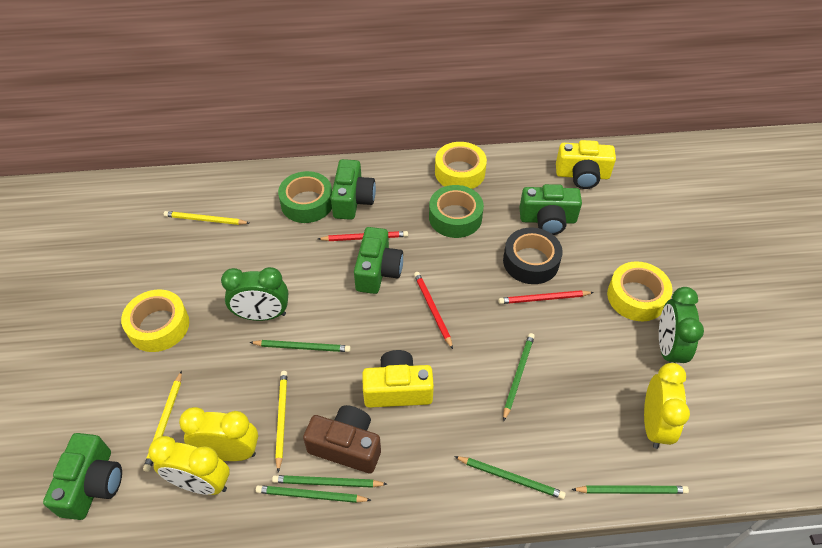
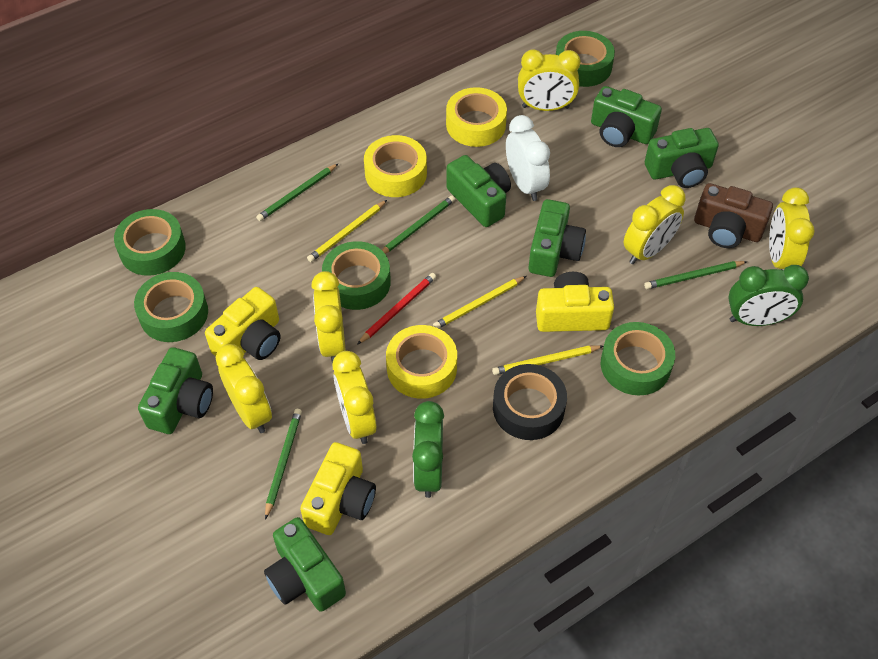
green camera: 4 -> 6
green pencil: 6 -> 4
green tape: 2 -> 5
red pencil: 3 -> 1
white clock: 0 -> 1
yellow camera: 2 -> 3
yellow clock: 3 -> 6

